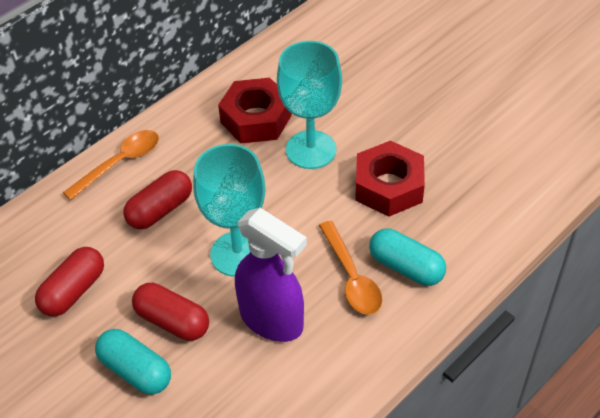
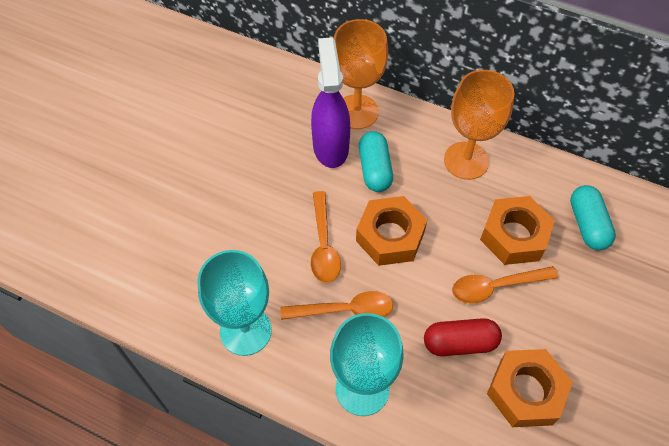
orange goblet: 0 -> 2
orange nut: 0 -> 3
orange spoon: 2 -> 3
red capsule: 3 -> 1
red nut: 2 -> 0

